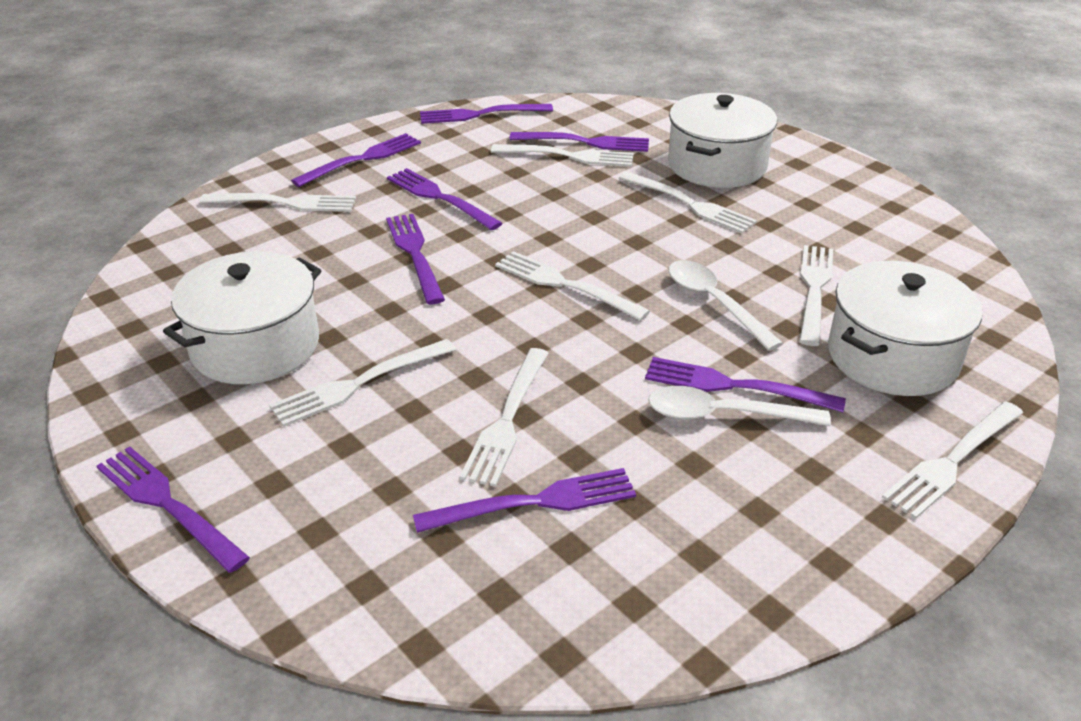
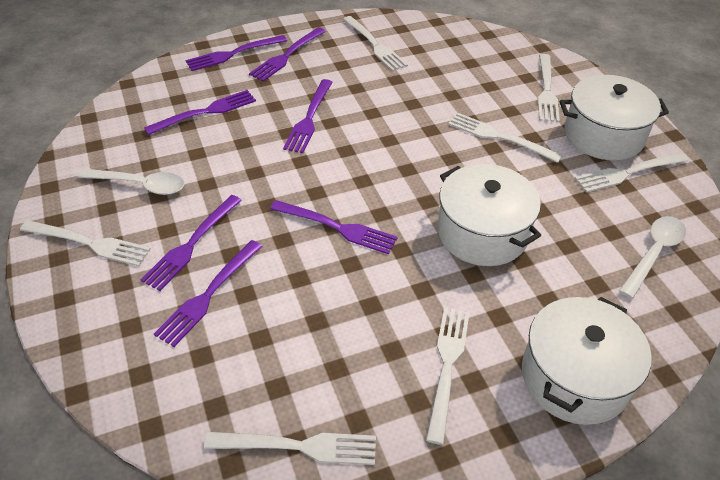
purple fork: 8 -> 7
white fork: 8 -> 7

